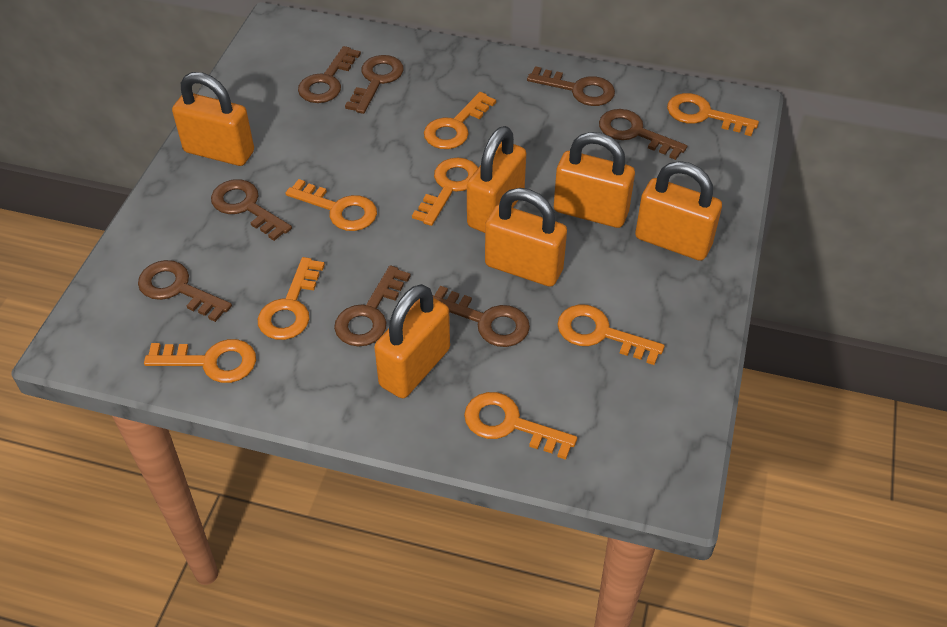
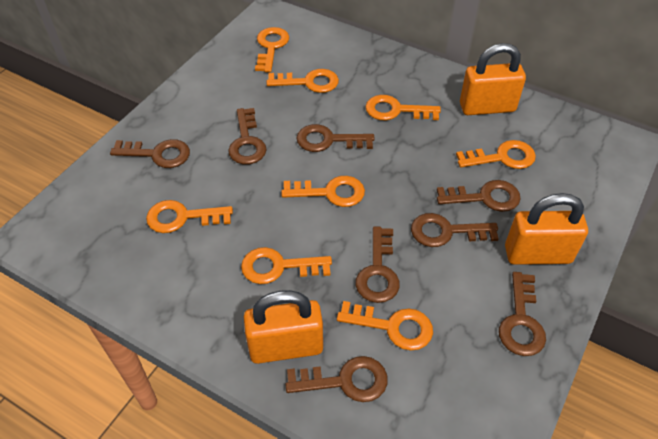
orange padlock: 6 -> 3

